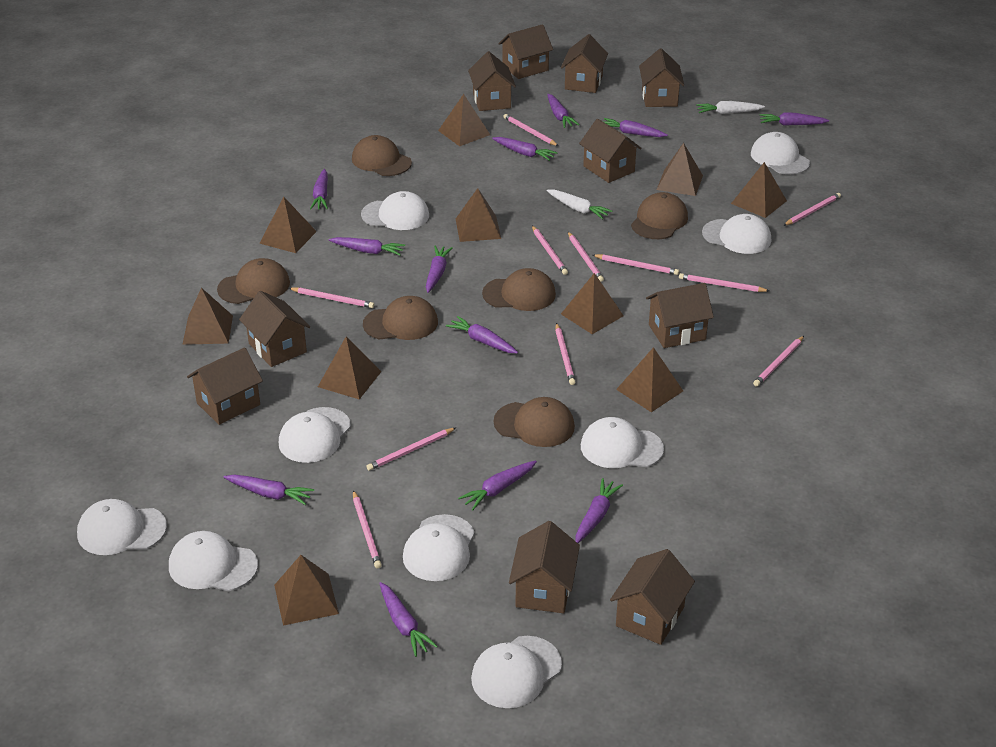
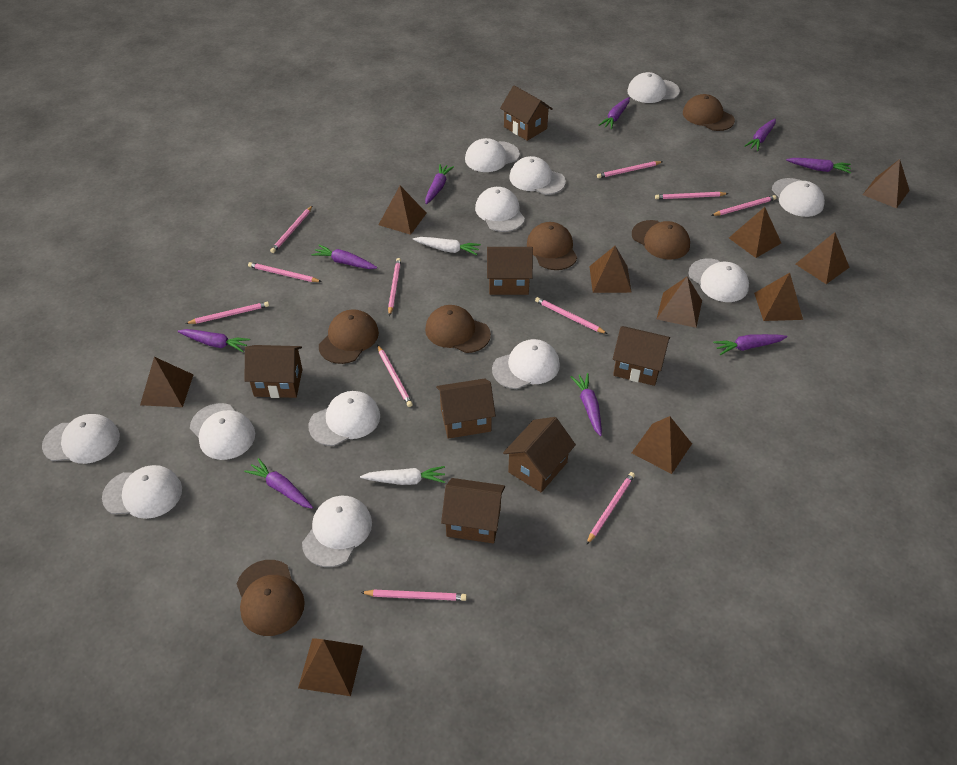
brown house: 10 -> 7
purple carrot: 12 -> 9
white cap: 9 -> 12

